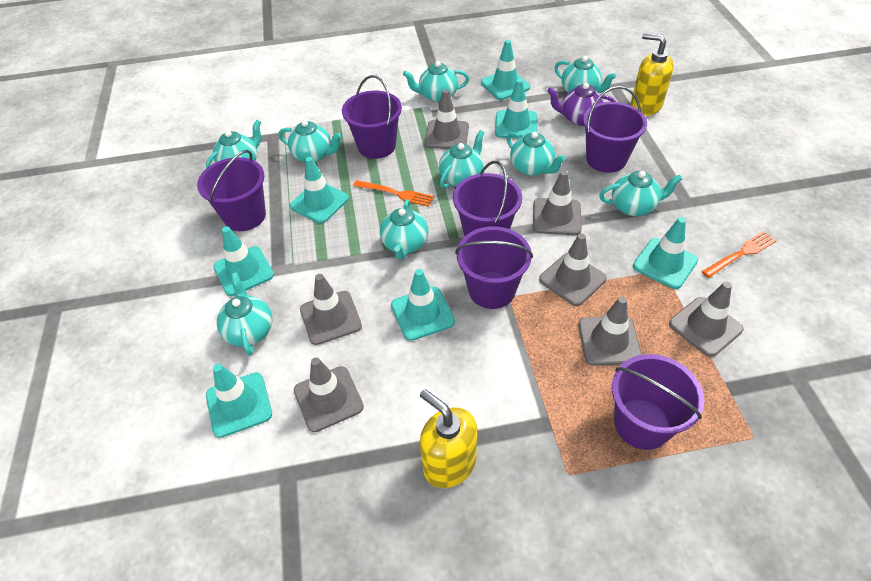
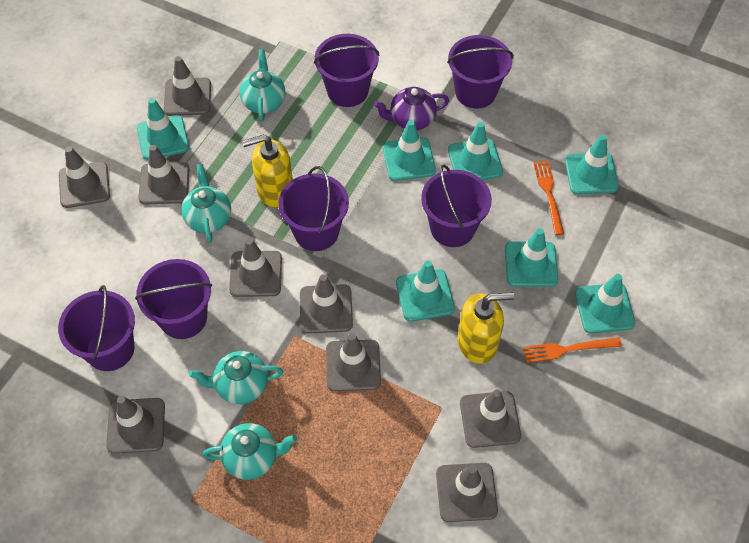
grey traffic cone: 7 -> 9
turquoise teapot: 9 -> 4

